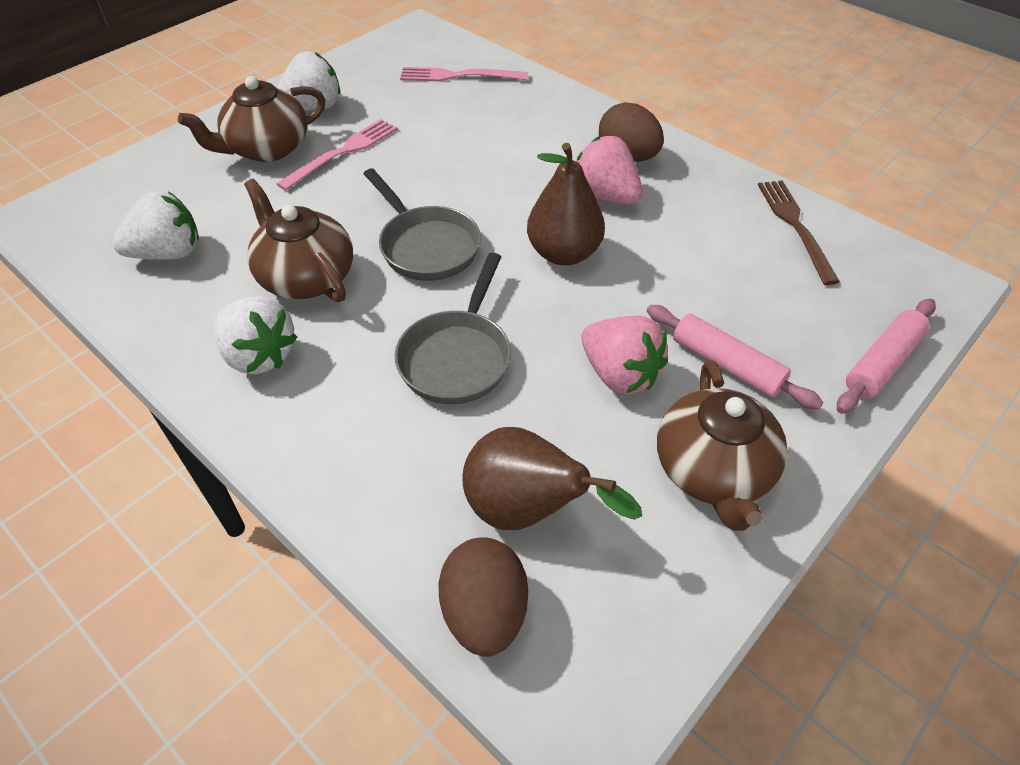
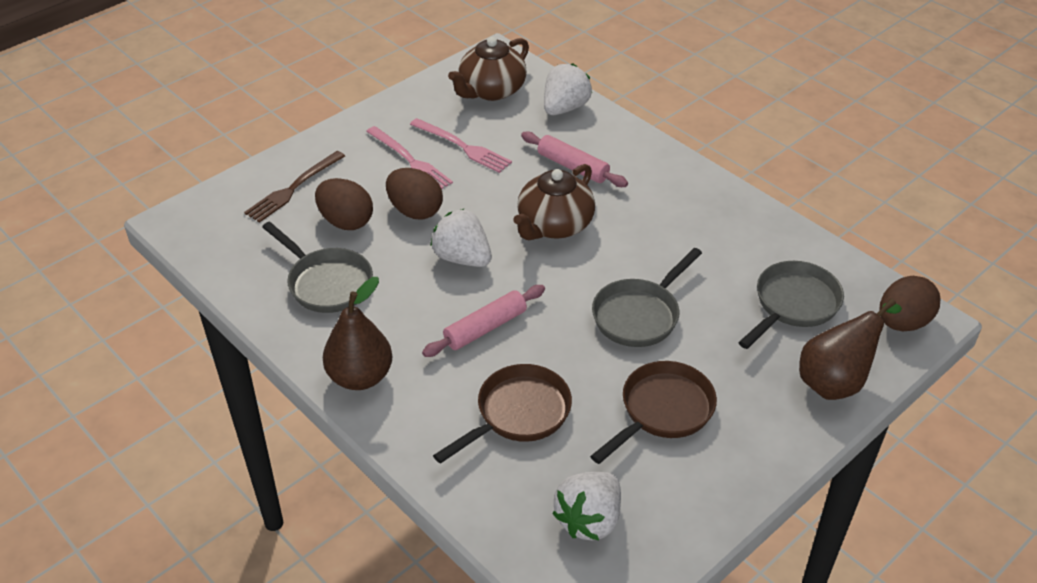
brown egg: 2 -> 3
brown pan: 0 -> 2
brown teapot: 3 -> 2
grey pan: 2 -> 3
pink strawberry: 2 -> 0

